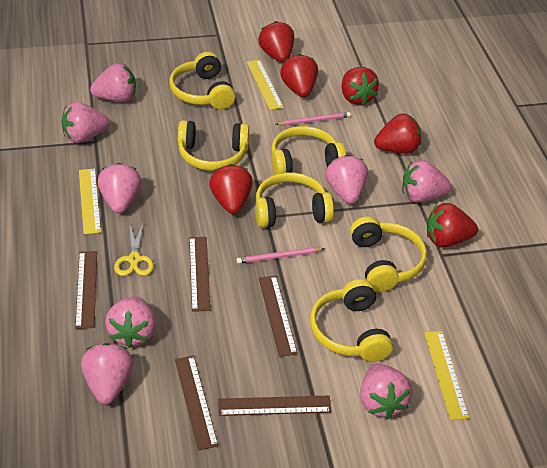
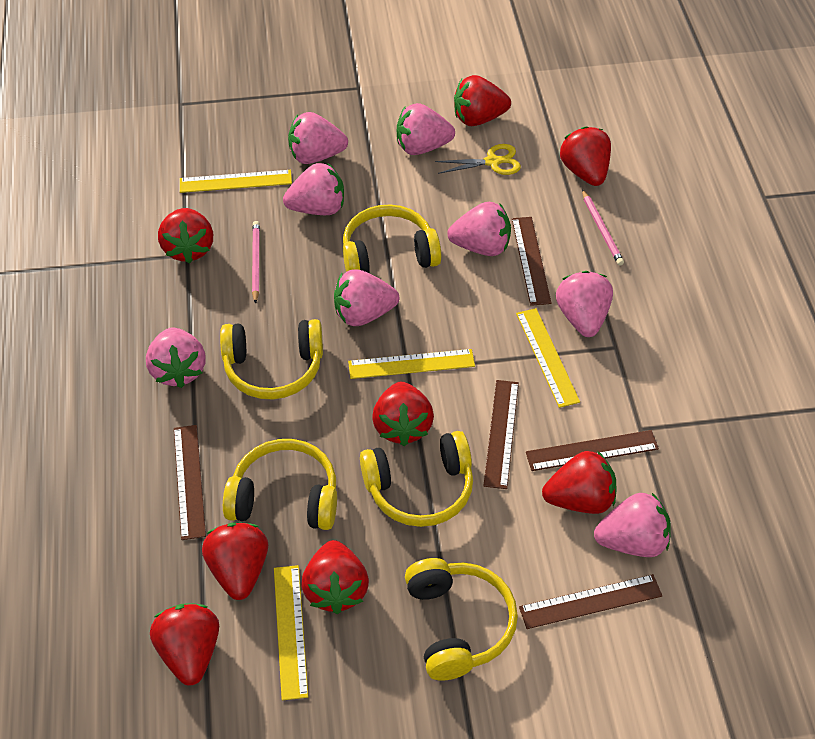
red strawberry: 6 -> 8
yellow headphones: 6 -> 5
yellow ruler: 3 -> 4

